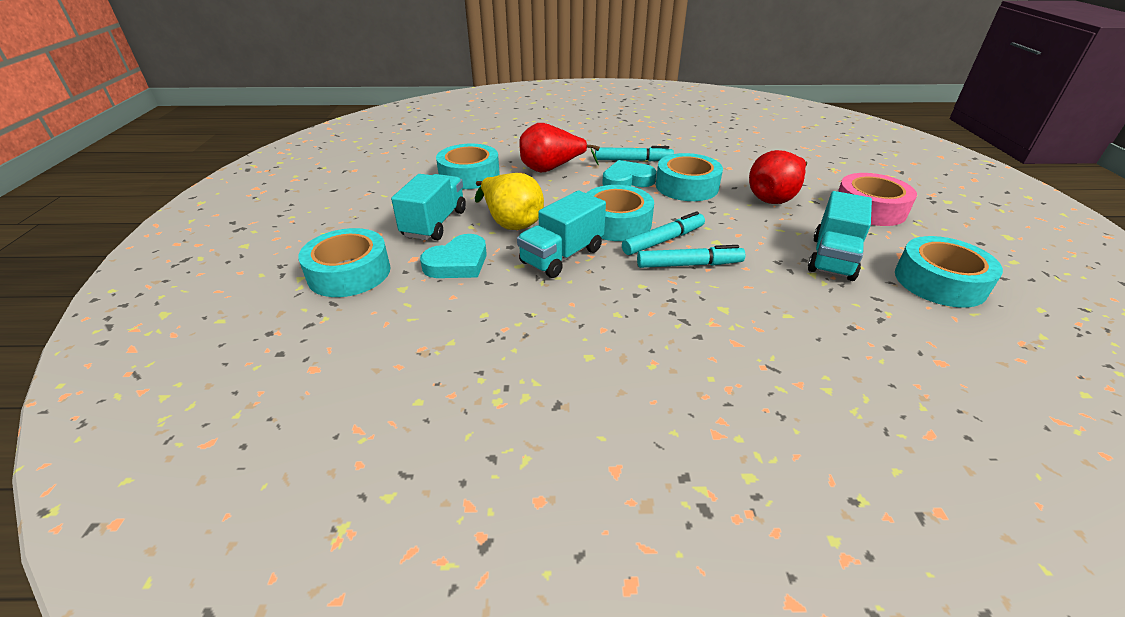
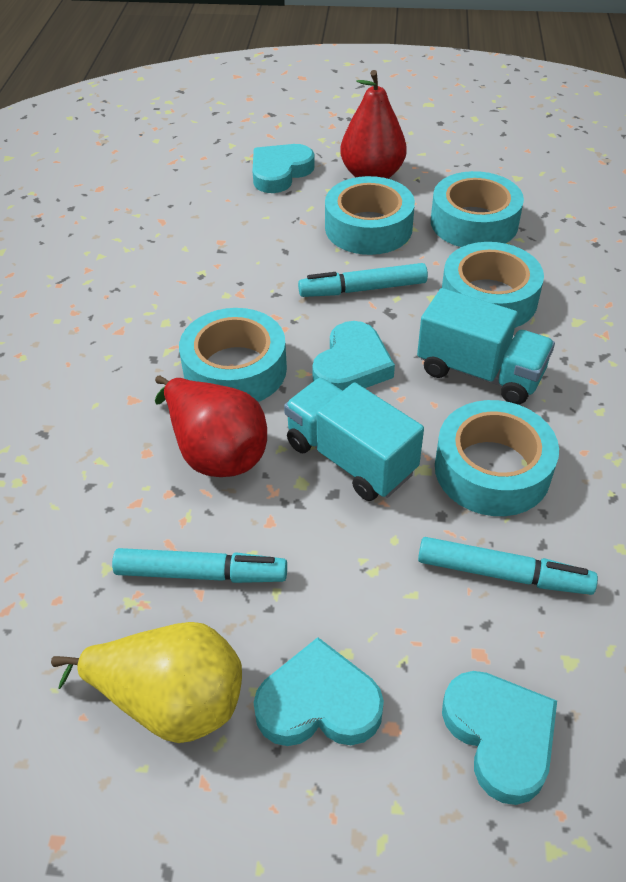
pink tape: 1 -> 0
turquoise heart: 2 -> 4
turquoise truck: 3 -> 2

